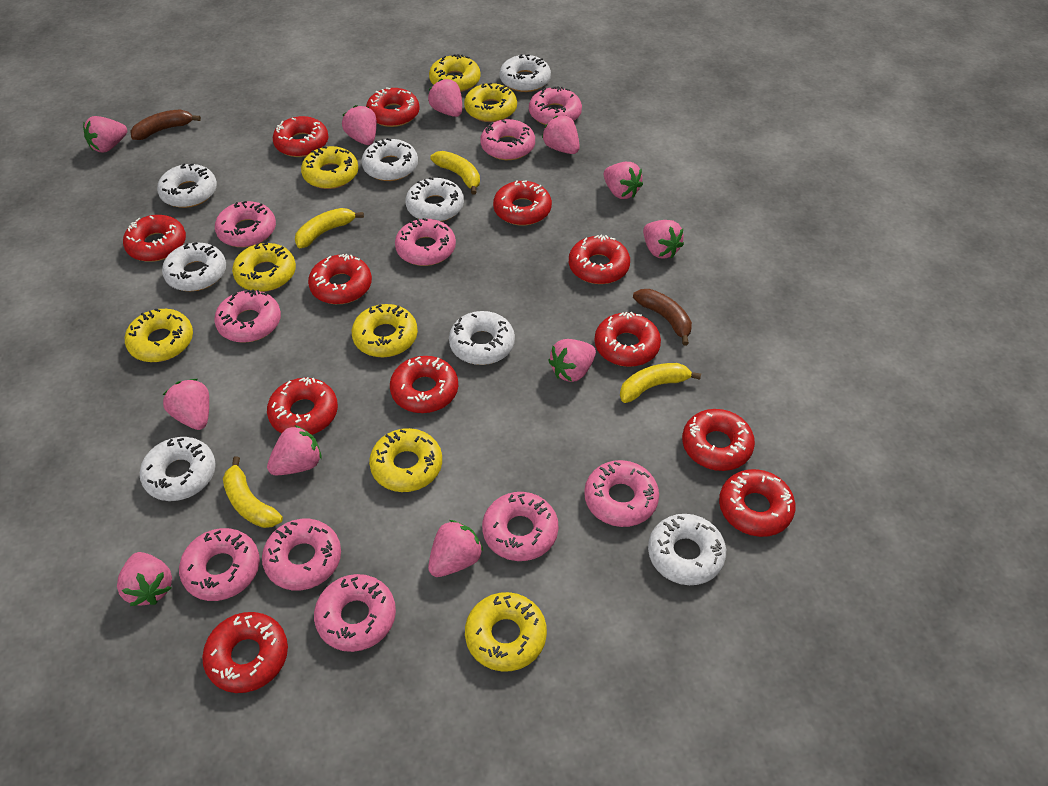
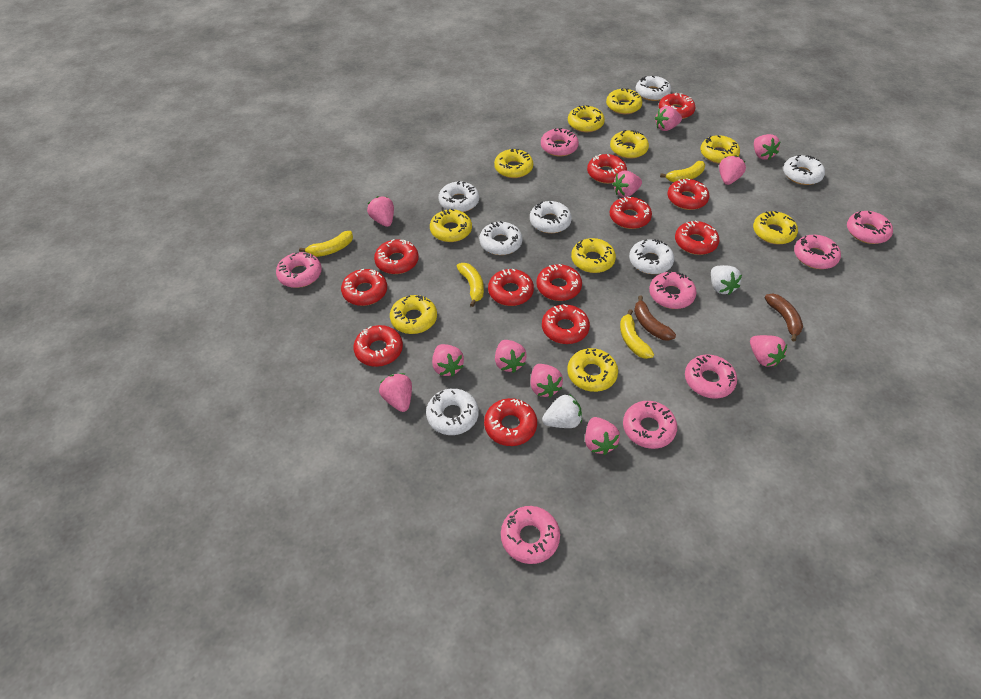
pink donut: 10 -> 8
white donut: 8 -> 7
white strawberry: 0 -> 2
yellow donut: 8 -> 10

